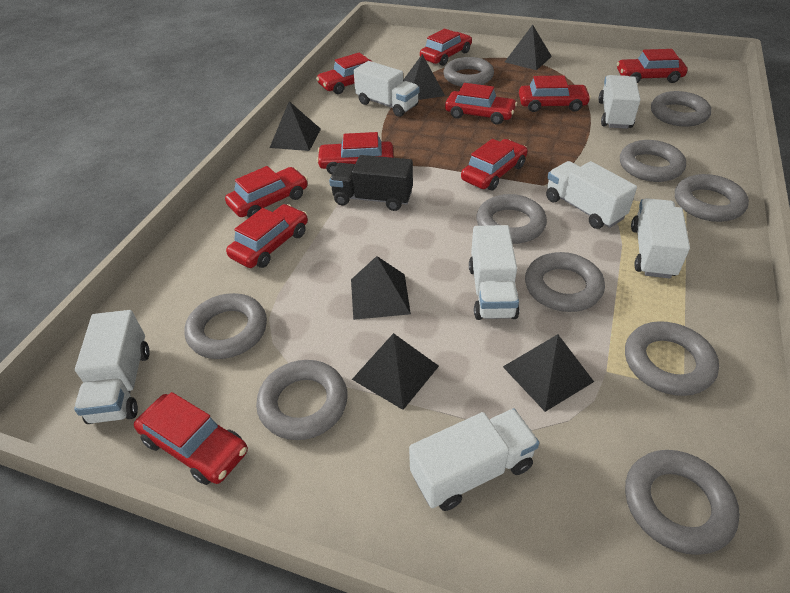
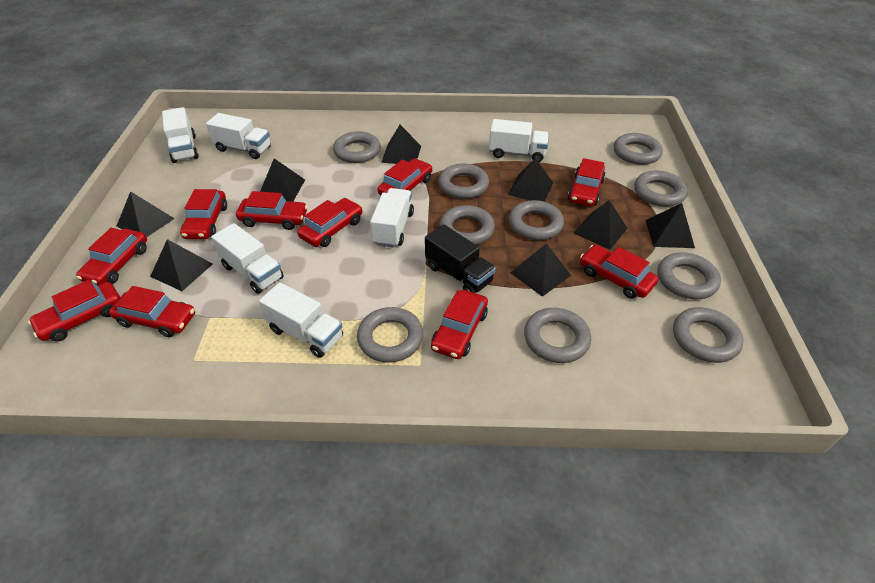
black pyramid: 6 -> 8
white truck: 7 -> 6

